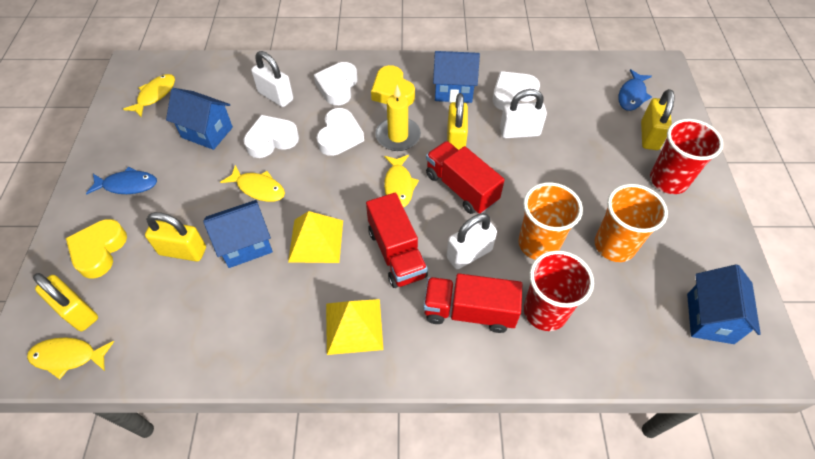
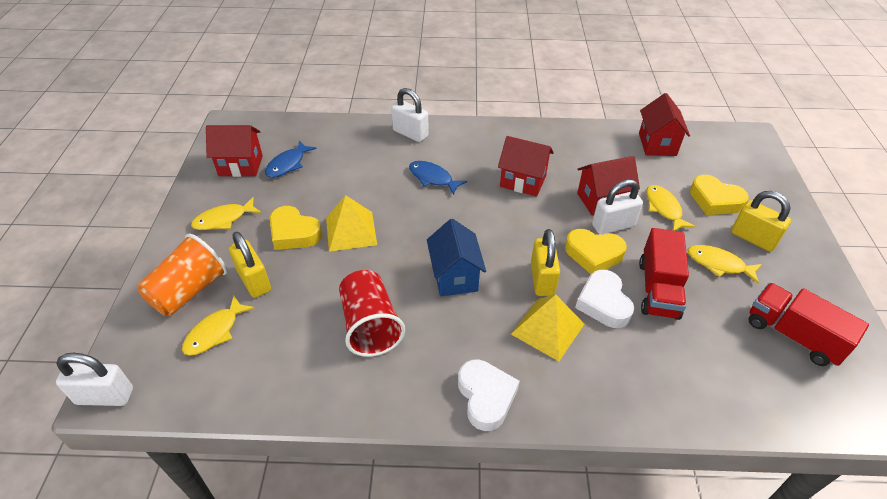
blue house: 4 -> 1
orange cup: 2 -> 1
red cup: 2 -> 1
red house: 0 -> 4
red truck: 3 -> 2
white heart: 4 -> 2
yellow candle: 1 -> 0
yellow heart: 2 -> 3
yellow padlock: 4 -> 3

